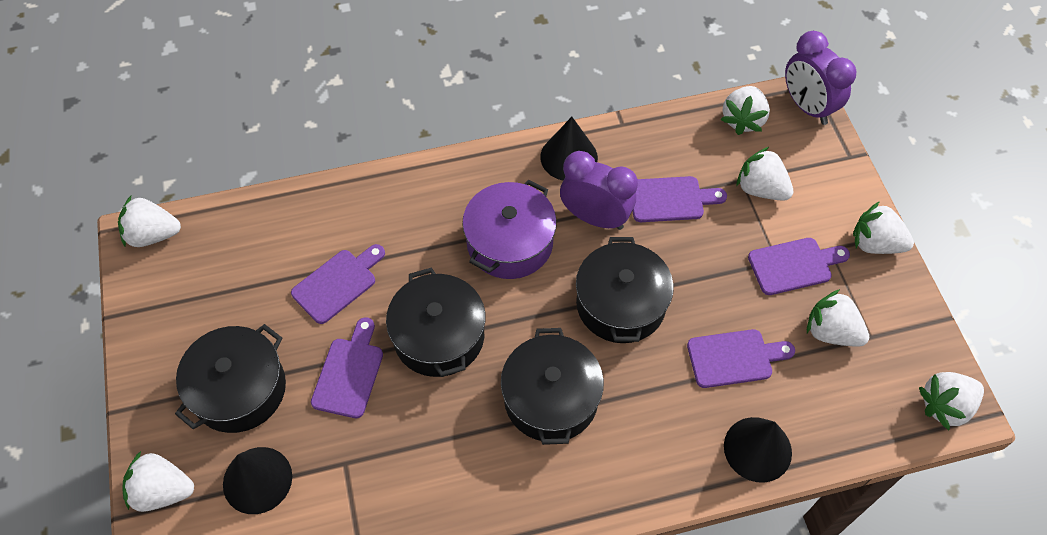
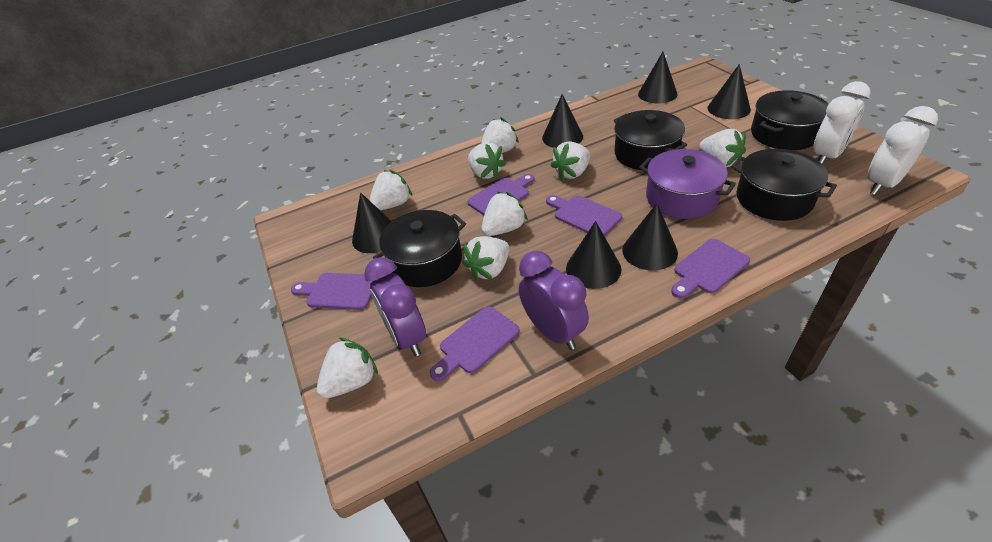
black cone: 3 -> 6
white clock: 0 -> 2
white strawberry: 7 -> 8

